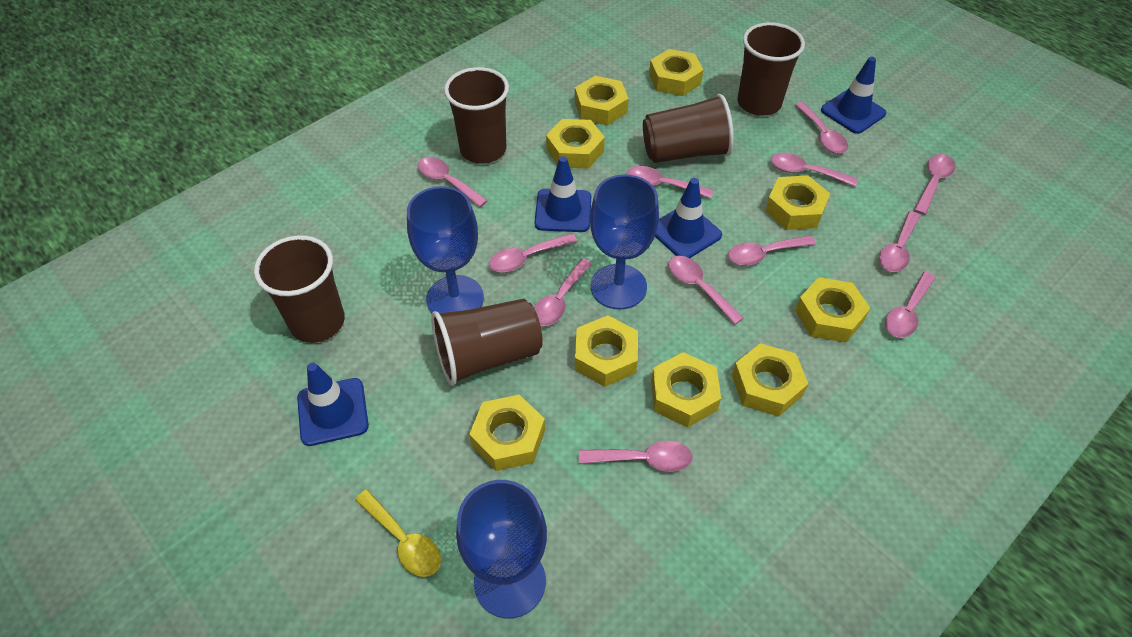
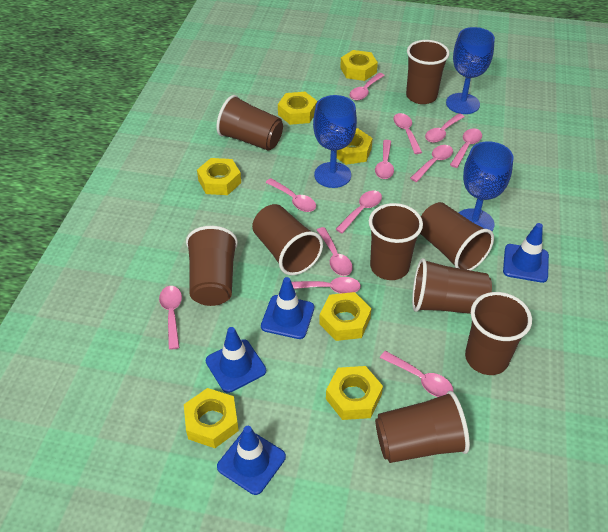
brown cup: 5 -> 9
yellow nut: 9 -> 7
yellow spoon: 1 -> 0

